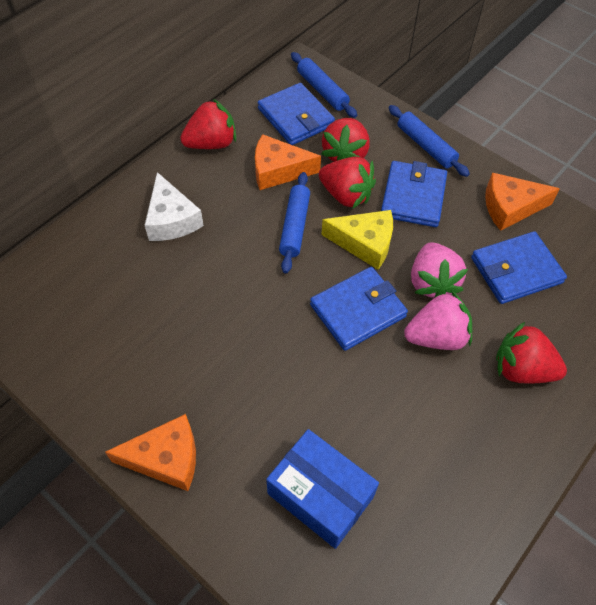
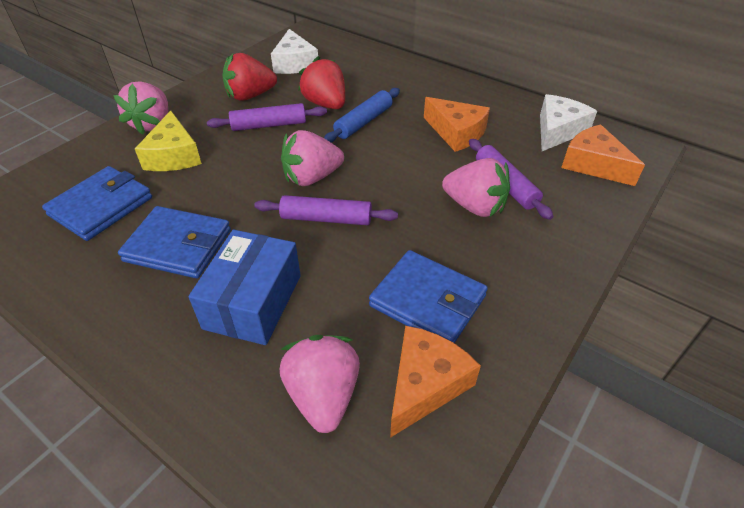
blue rolling pin: 3 -> 1
blue wallet: 4 -> 3
pink strawberry: 2 -> 4
purple rolling pin: 0 -> 3
red strawberry: 4 -> 2
white cheese: 1 -> 2

